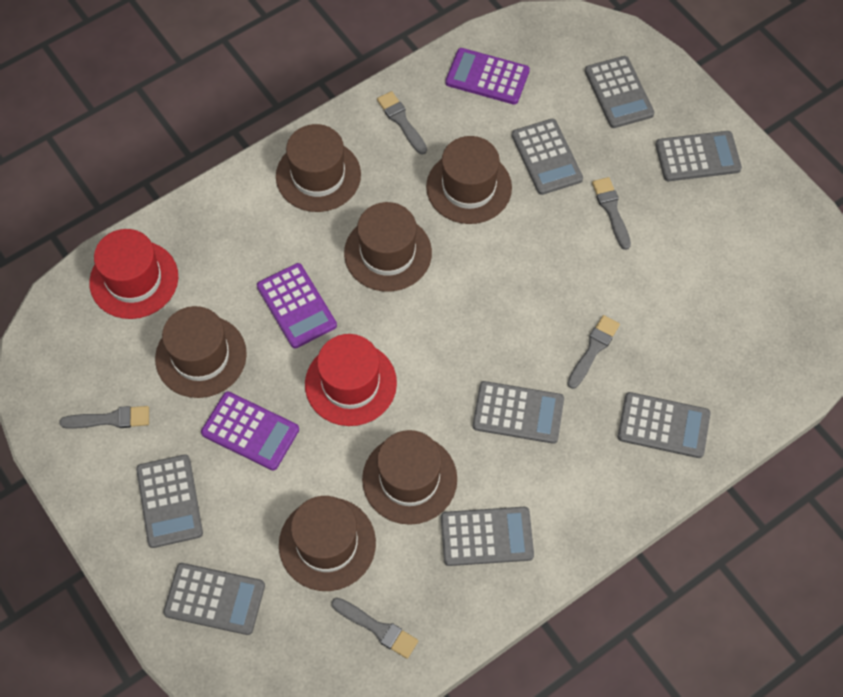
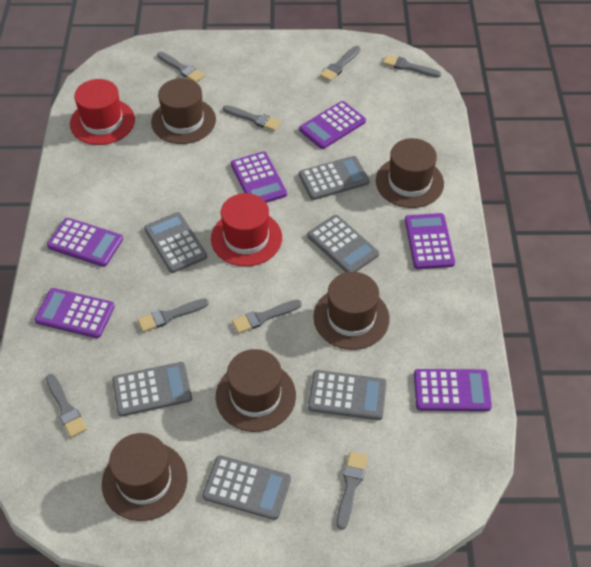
brown hat: 6 -> 5
grey brush: 5 -> 8
grey calculator: 8 -> 6
purple calculator: 3 -> 6

